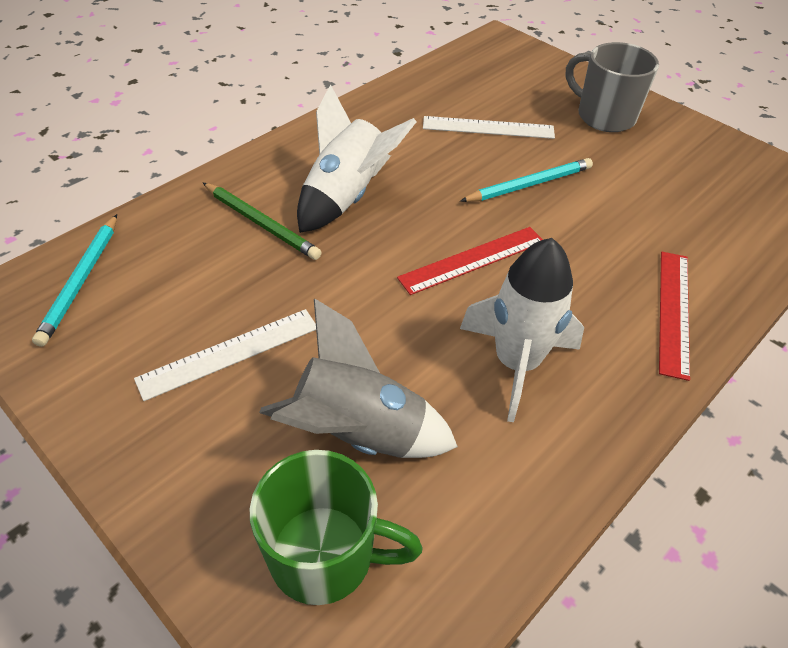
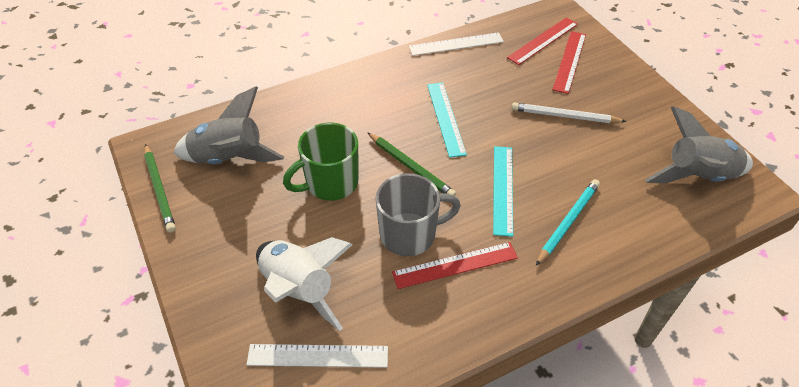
green pencil: 1 -> 2
grey rocket: 1 -> 2
red ruler: 2 -> 3
turquoise pencil: 2 -> 1
turquoise ruler: 0 -> 2
white pencil: 0 -> 1
white rocket: 2 -> 1

